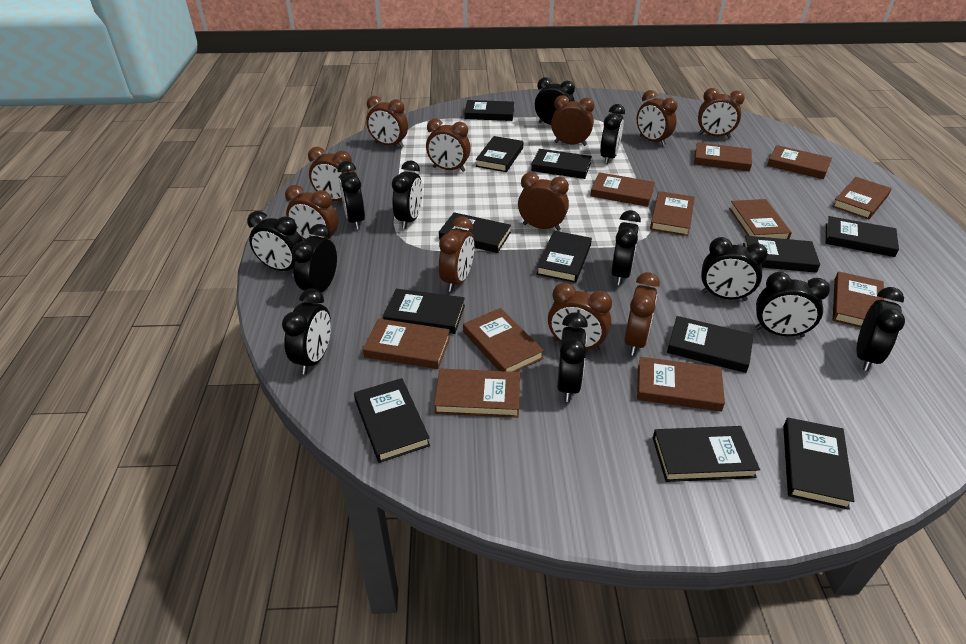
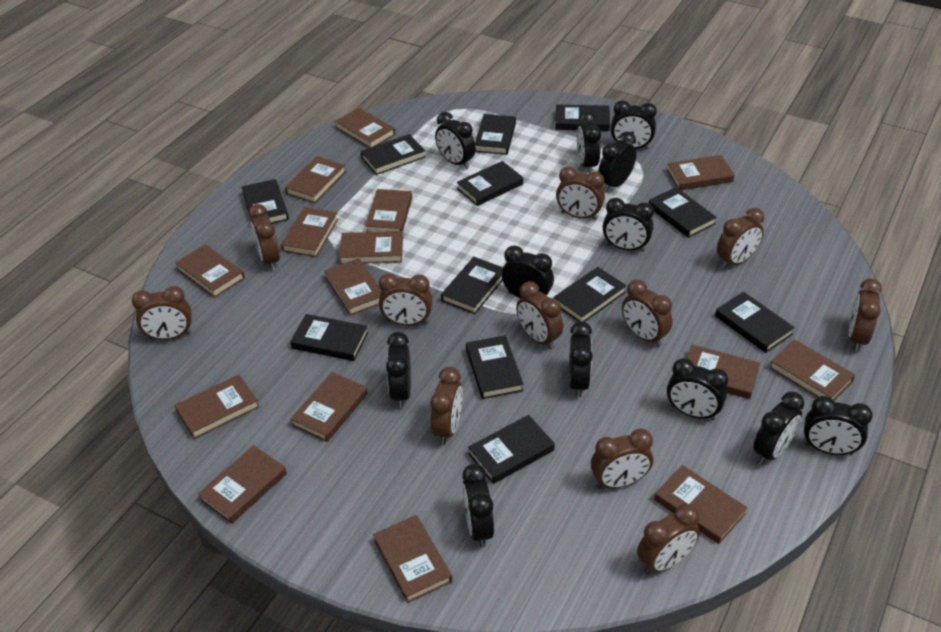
brown book: 11 -> 15

